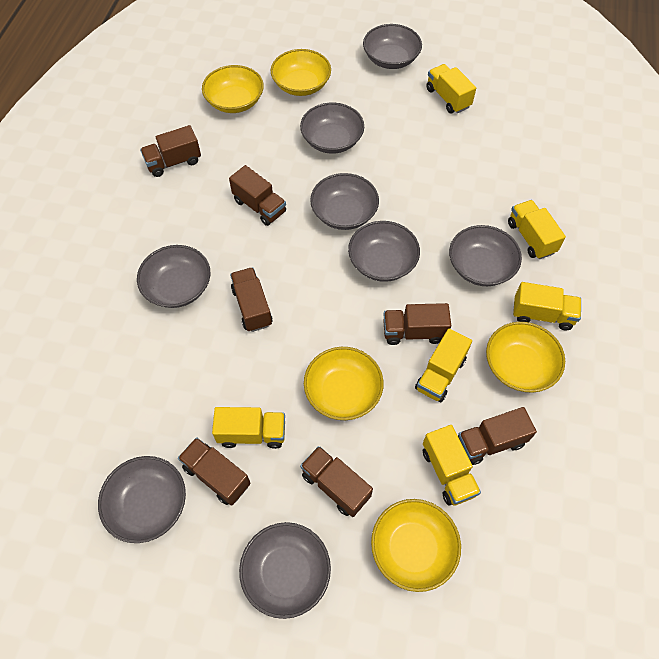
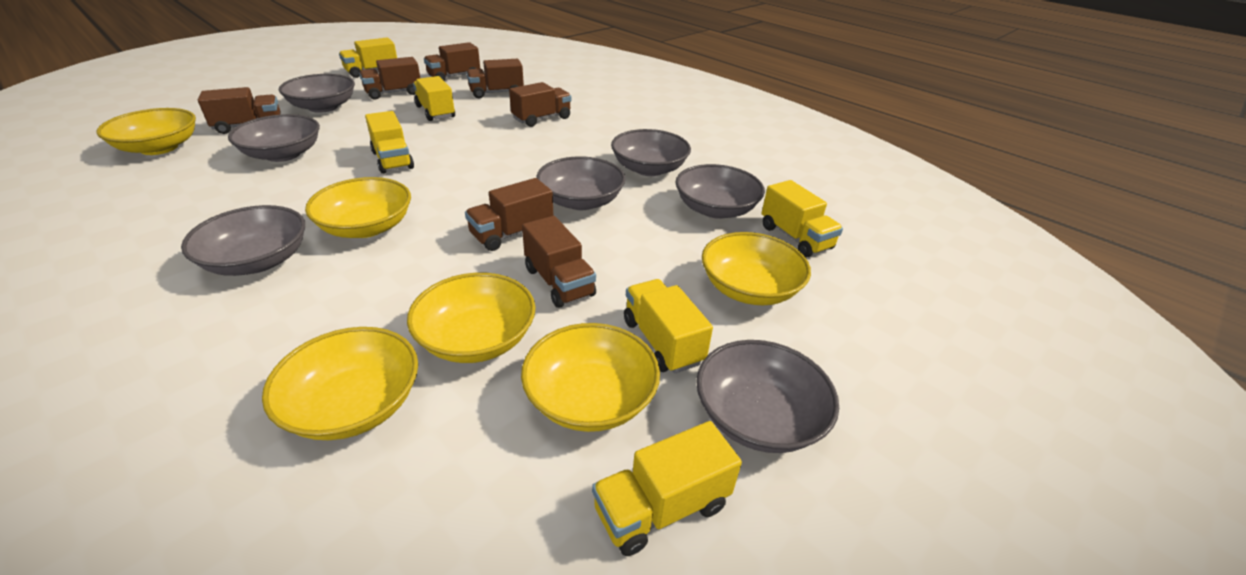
grey bowl: 8 -> 7
yellow bowl: 5 -> 6

